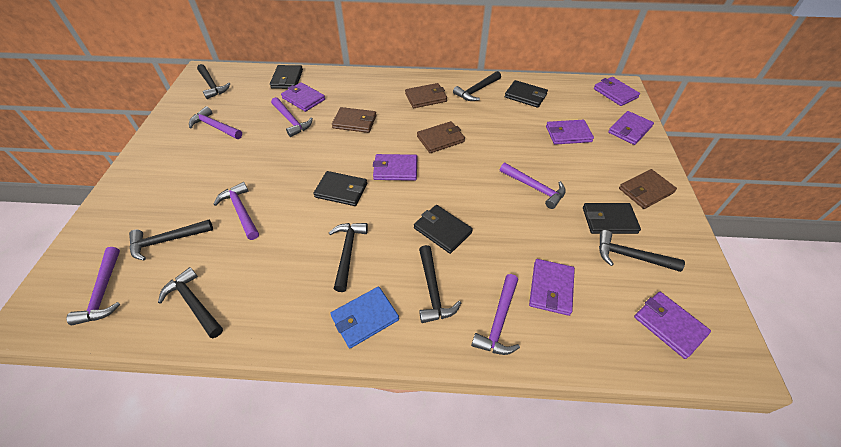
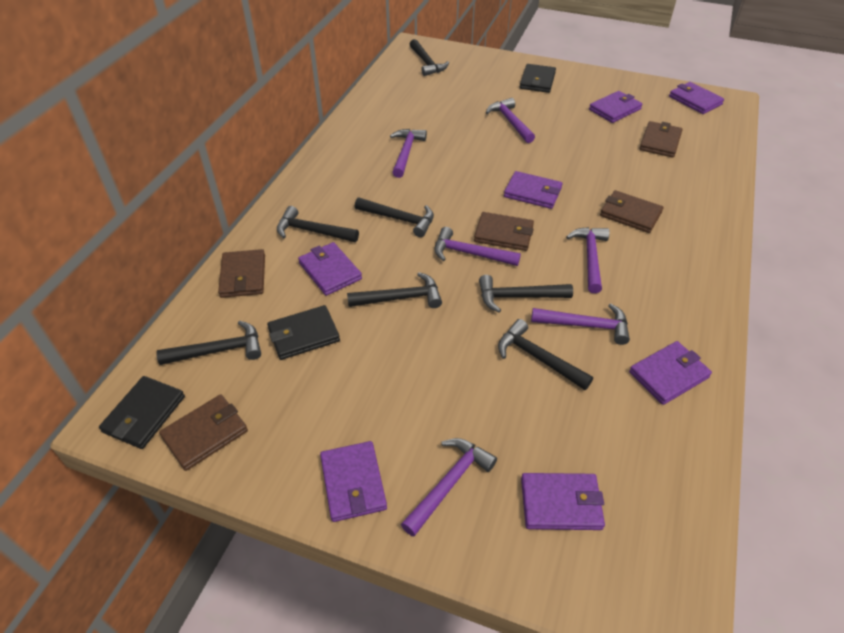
black wallet: 5 -> 3
blue wallet: 1 -> 0
brown wallet: 4 -> 5

